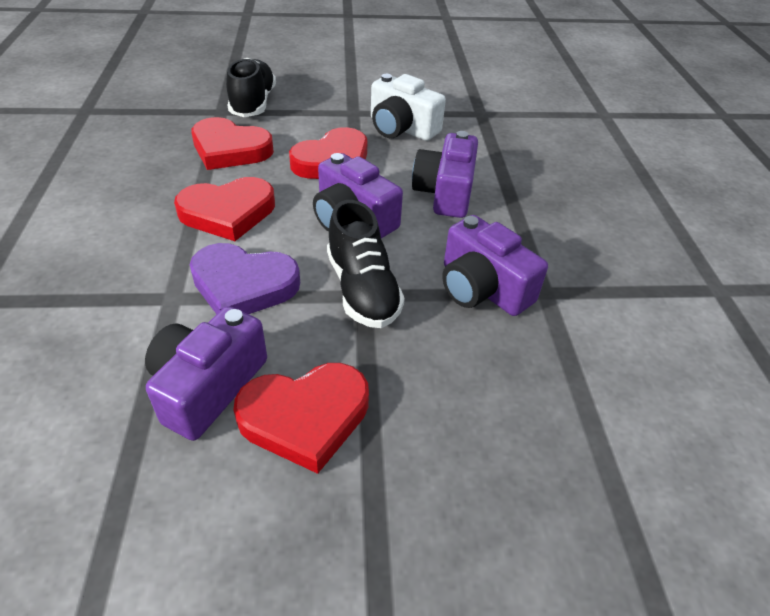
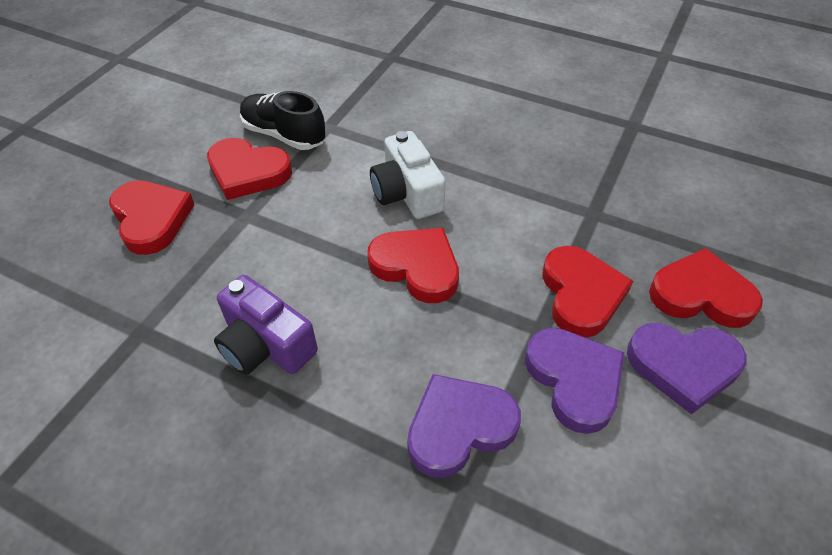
black shoe: 2 -> 1
purple camera: 4 -> 1
purple heart: 1 -> 3
red heart: 4 -> 5

